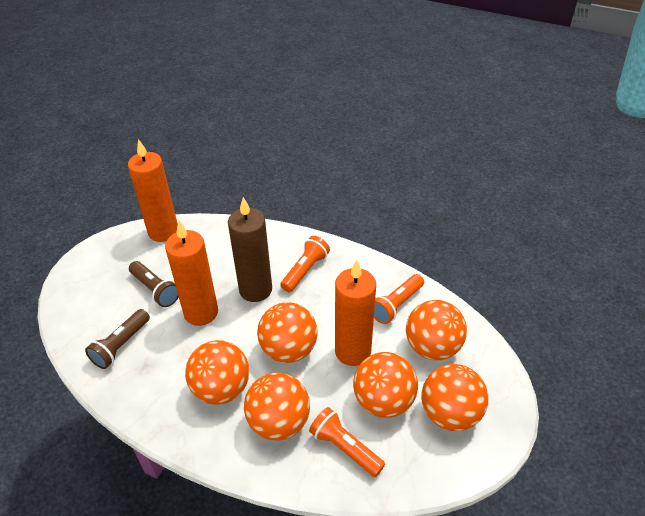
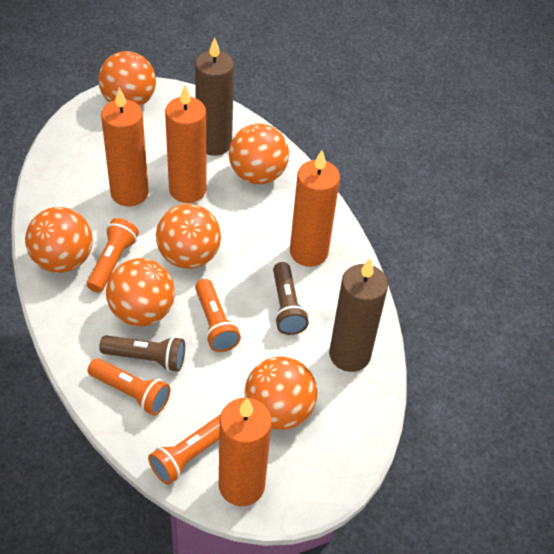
brown candle: 1 -> 2
orange candle: 3 -> 4
orange flashlight: 3 -> 4

